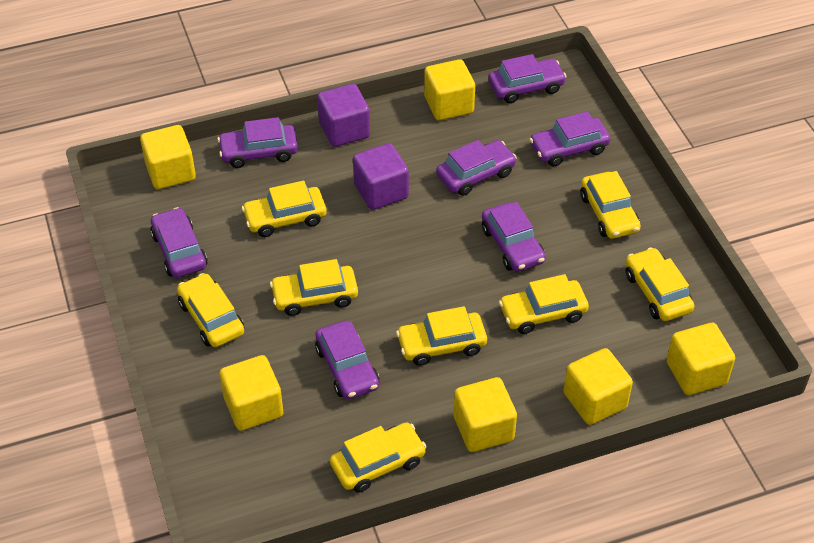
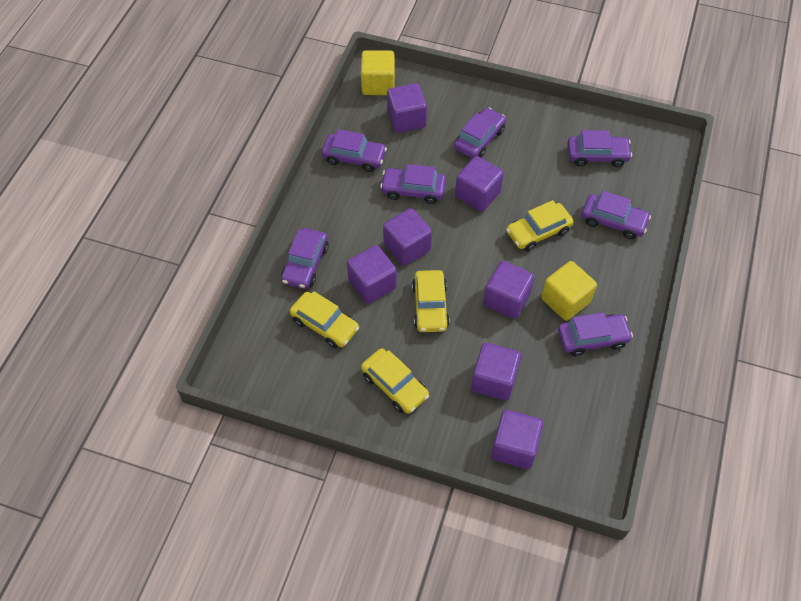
purple cube: 2 -> 7
yellow car: 8 -> 4
yellow cube: 6 -> 2

